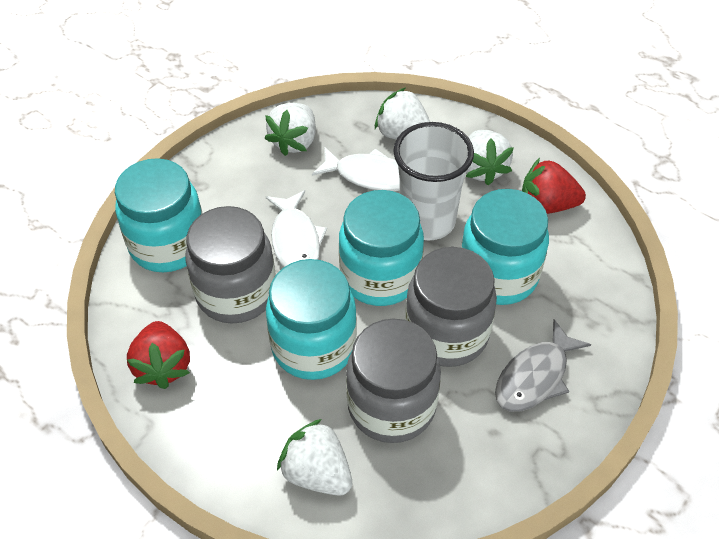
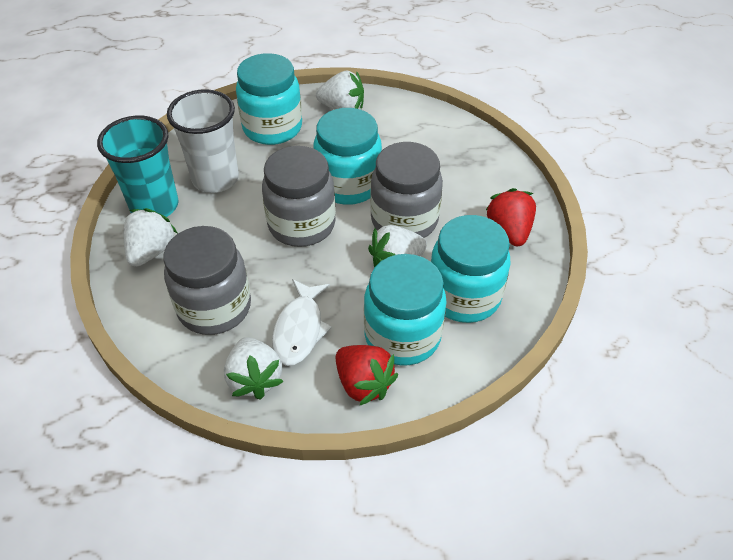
grey fish: 1 -> 0
turquoise cup: 0 -> 1
white fish: 2 -> 1

